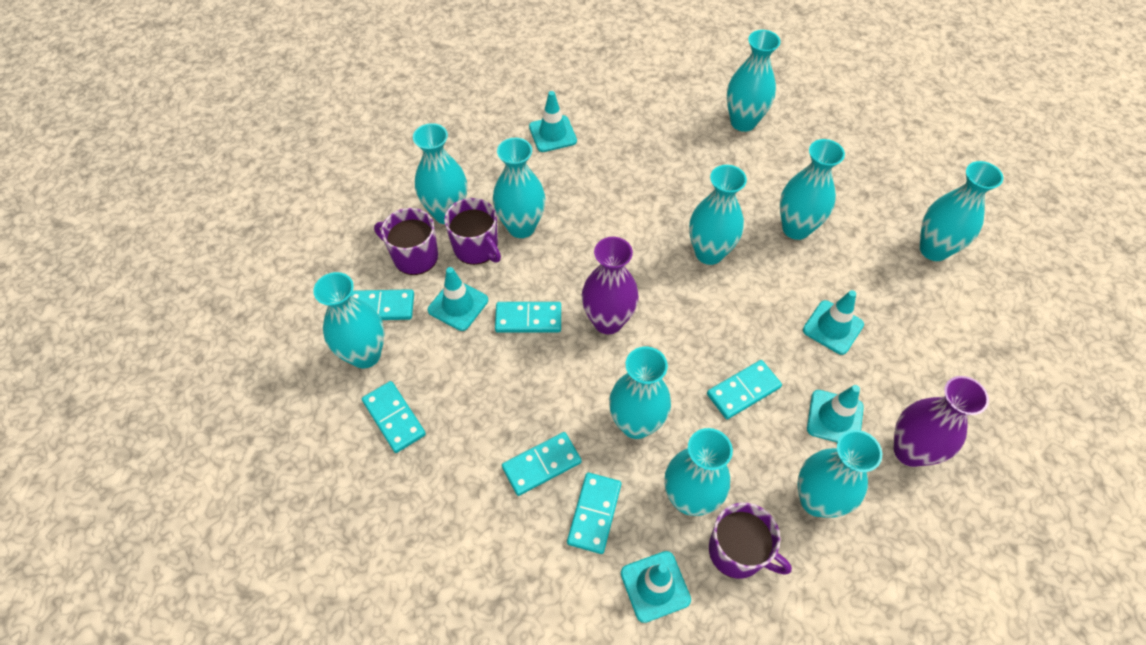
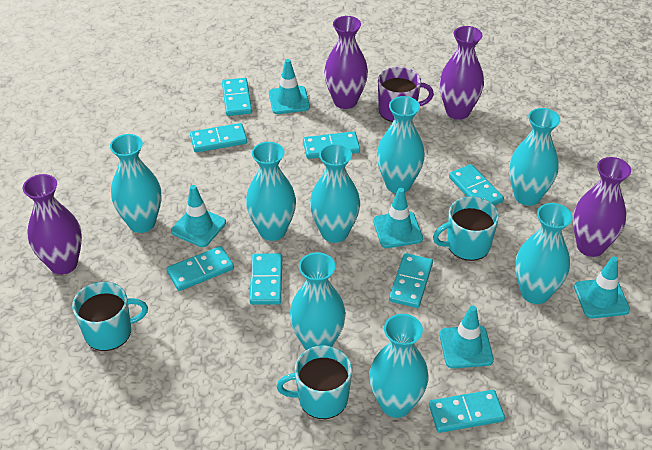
purple mug: 3 -> 1
purple vase: 2 -> 4
turquoise domino: 6 -> 8
turquoise mug: 0 -> 3
turquoise vase: 10 -> 8

